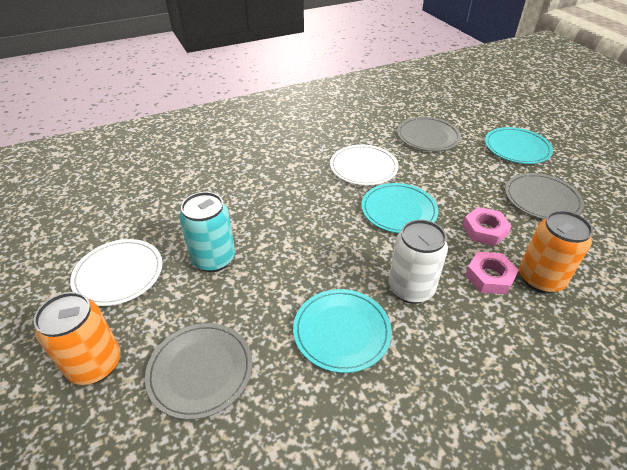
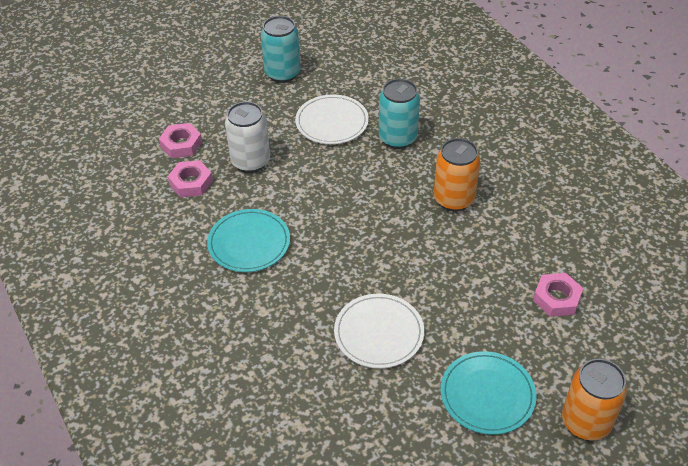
grey plate: 3 -> 0
pink nut: 2 -> 3
turquoise can: 1 -> 2
turquoise plate: 3 -> 2

